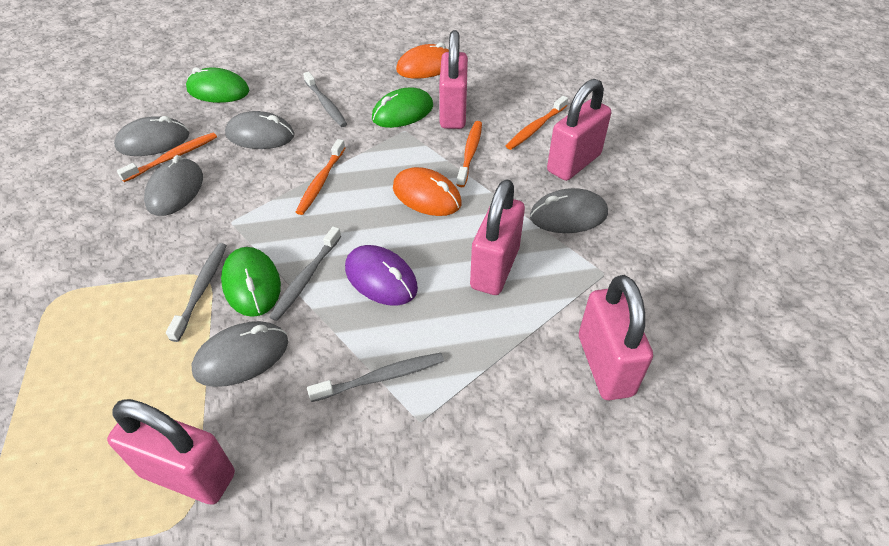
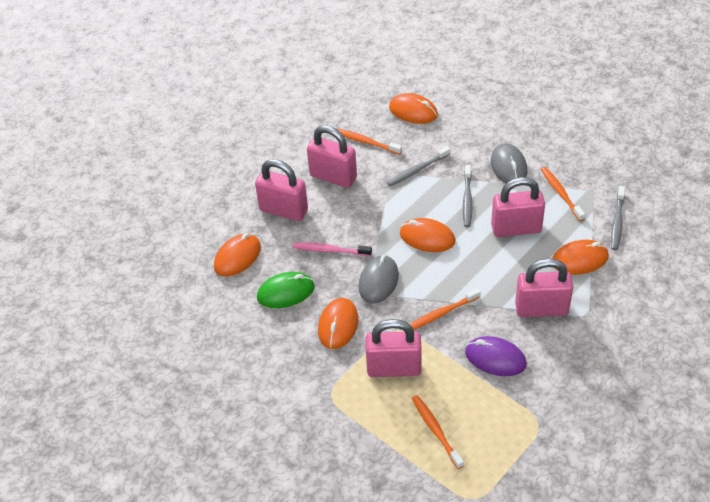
green mouse: 3 -> 1
grey mouse: 5 -> 2
grey toothbrush: 4 -> 3
orange mouse: 2 -> 5
pink toothbrush: 0 -> 1

